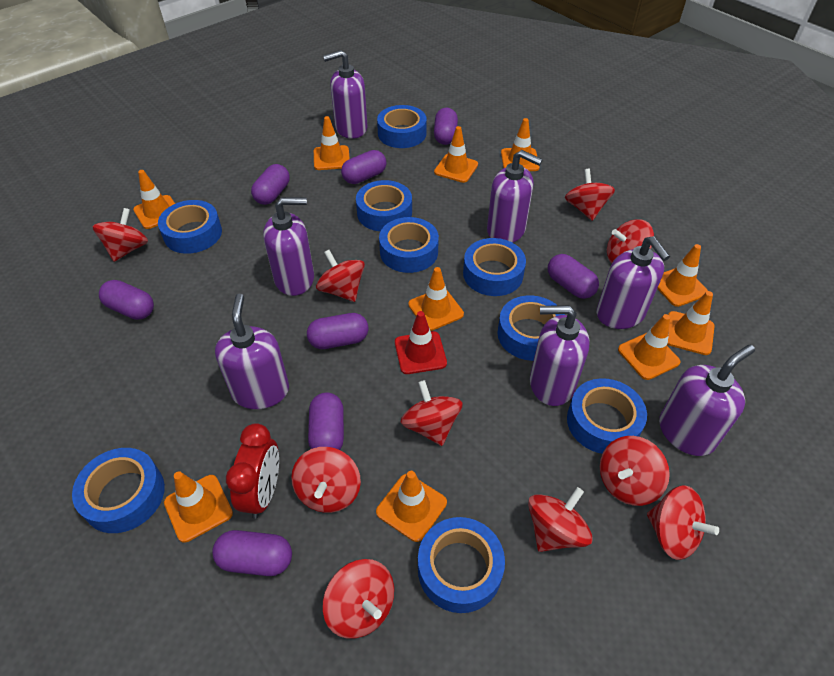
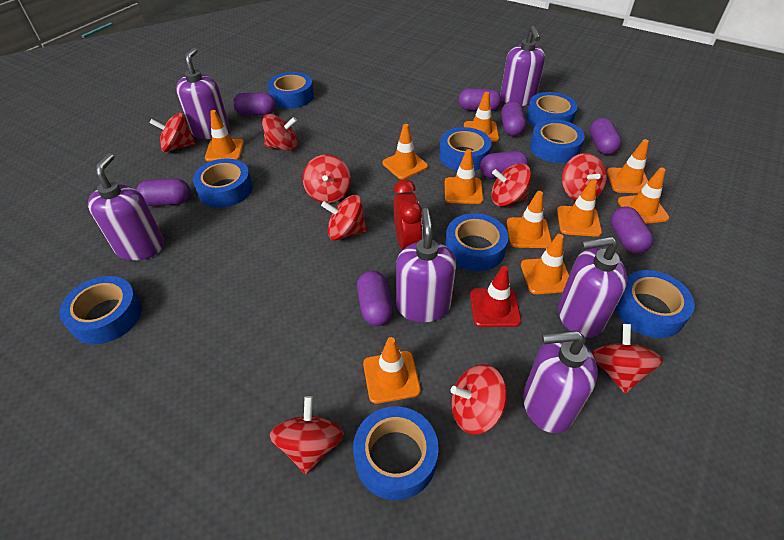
purple soap dispenser: 7 -> 6
red spinning top: 10 -> 9

